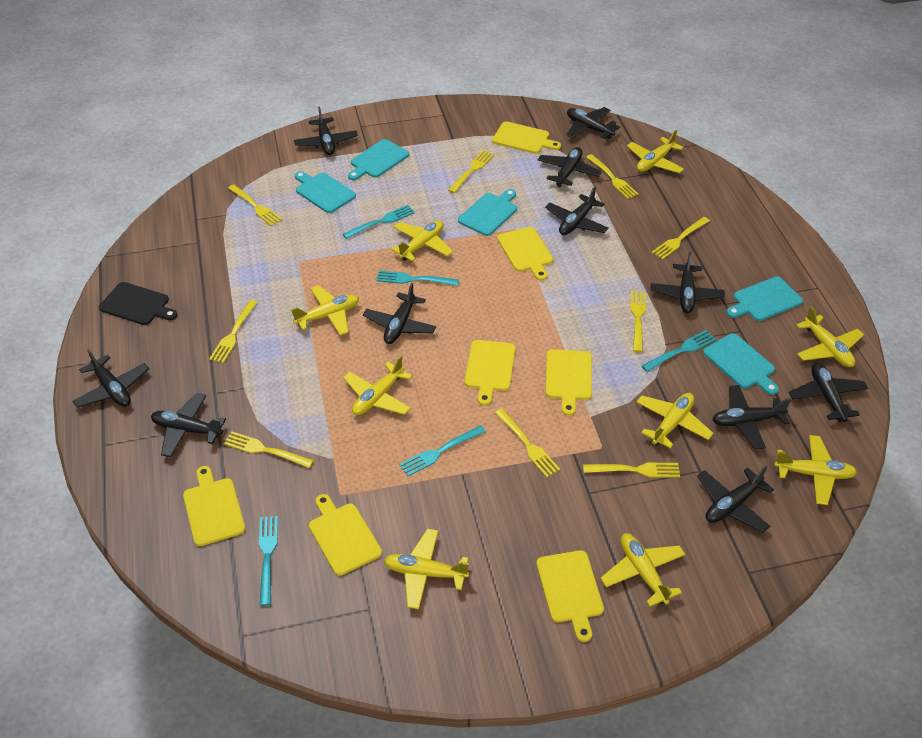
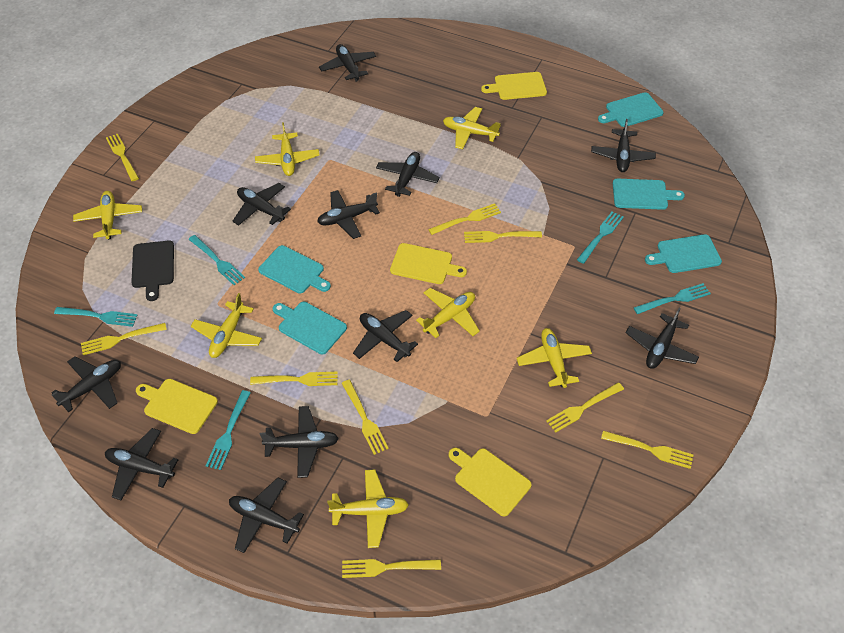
yellow cutting board: 7 -> 4
yellow plane: 9 -> 7

